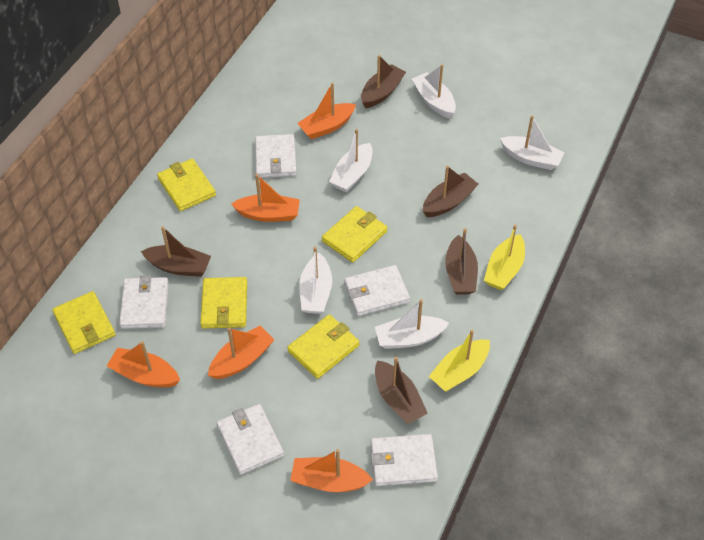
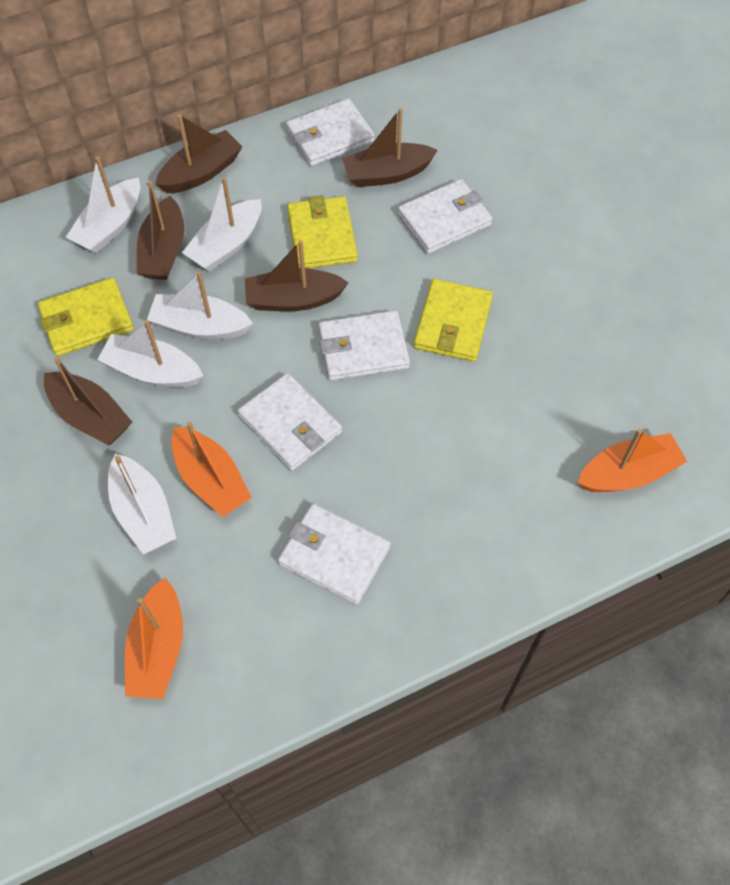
orange boat: 5 -> 3
yellow boat: 2 -> 0
yellow wallet: 5 -> 3

